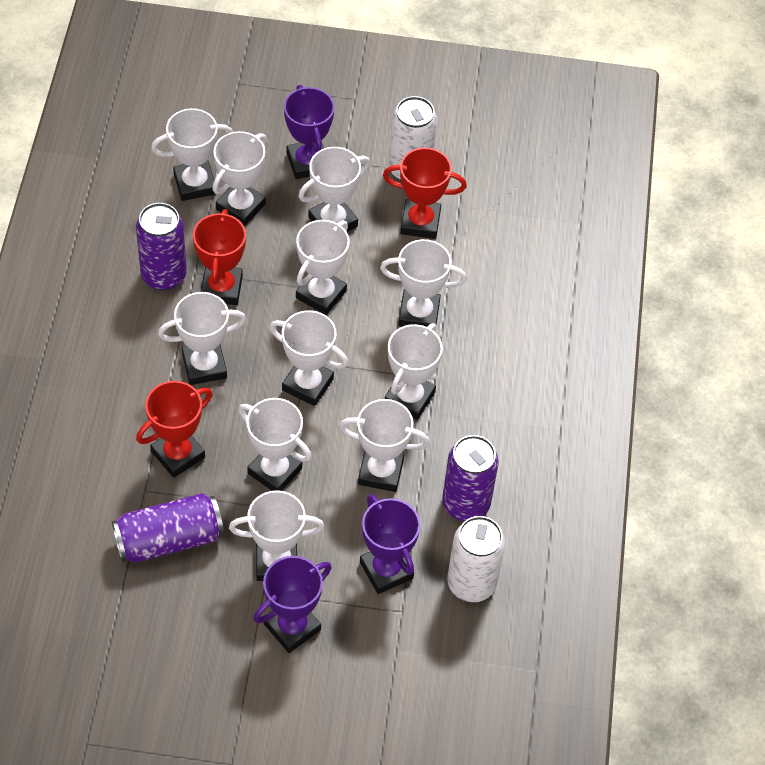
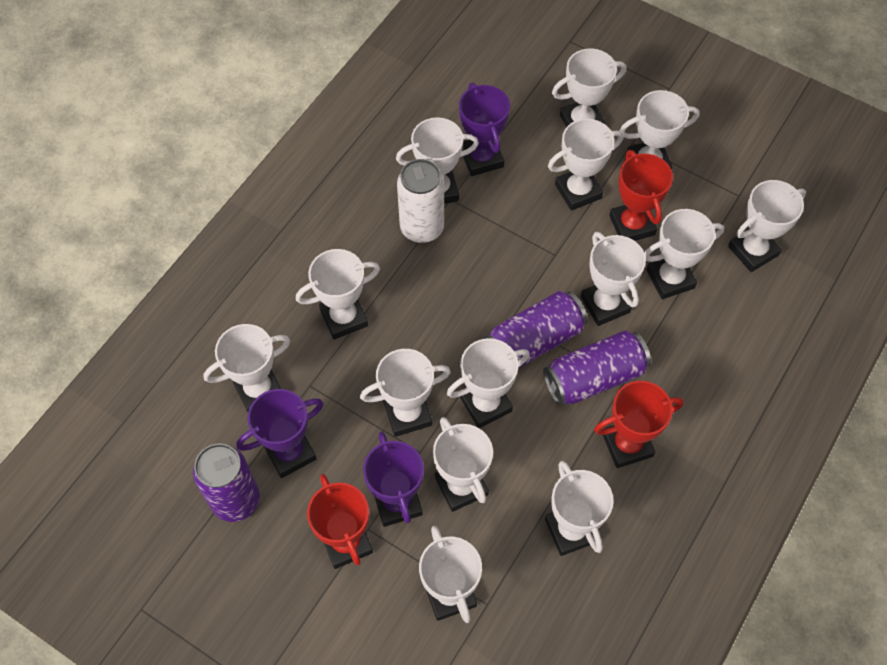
white can: 2 -> 1
white trophy: 11 -> 14

